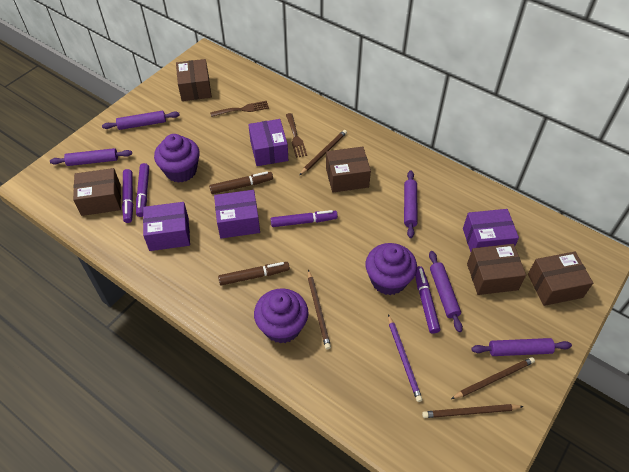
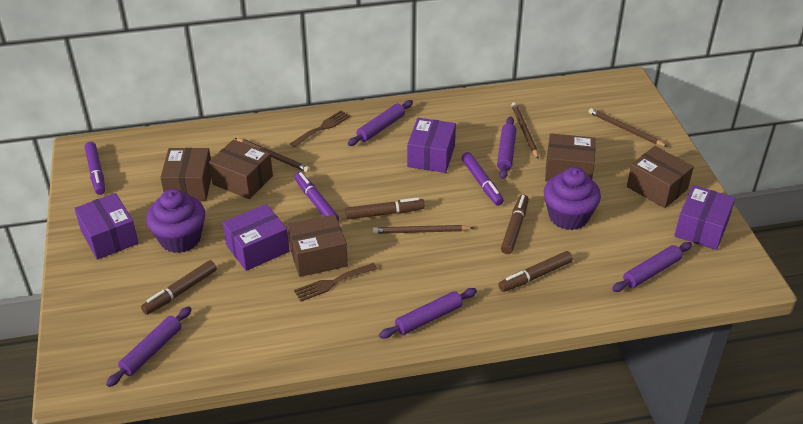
brown marker: 2 -> 4
purple cupcake: 3 -> 2
purple marker: 4 -> 3
purple pencil: 1 -> 0

